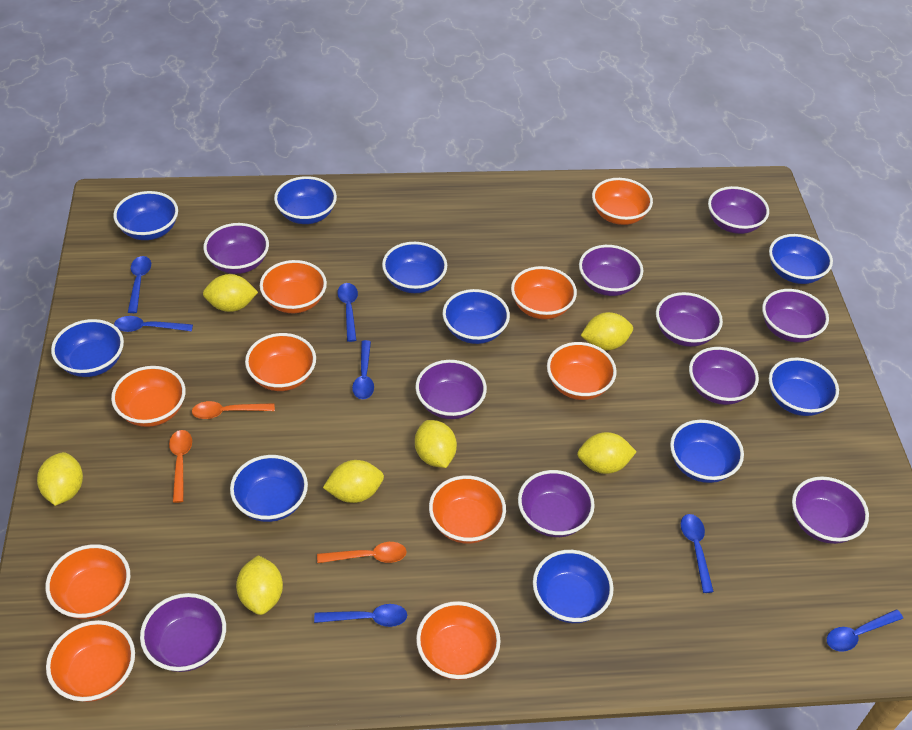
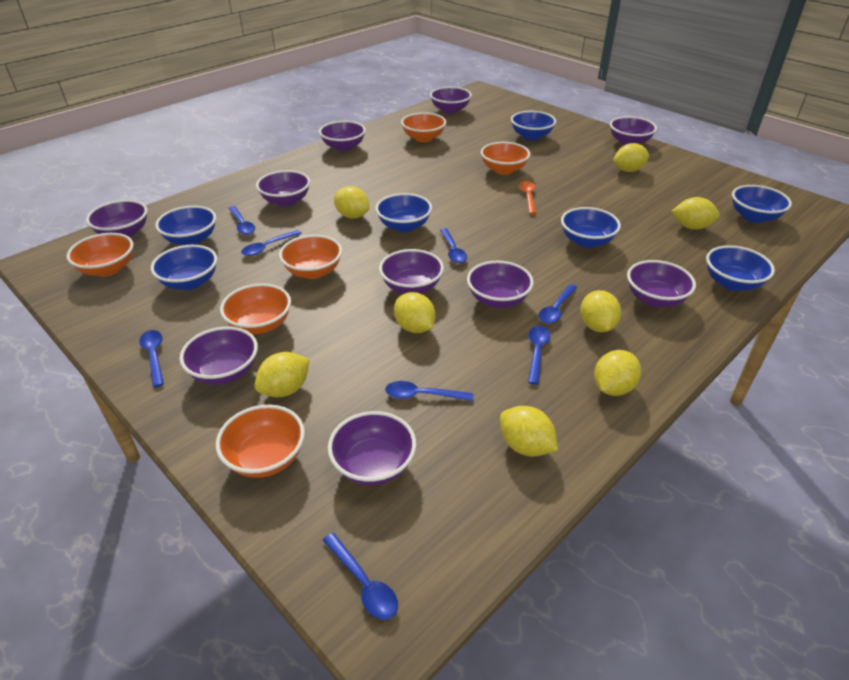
blue bowl: 10 -> 7
blue spoon: 7 -> 8
orange bowl: 10 -> 6
orange spoon: 3 -> 1
yellow lemon: 7 -> 8

